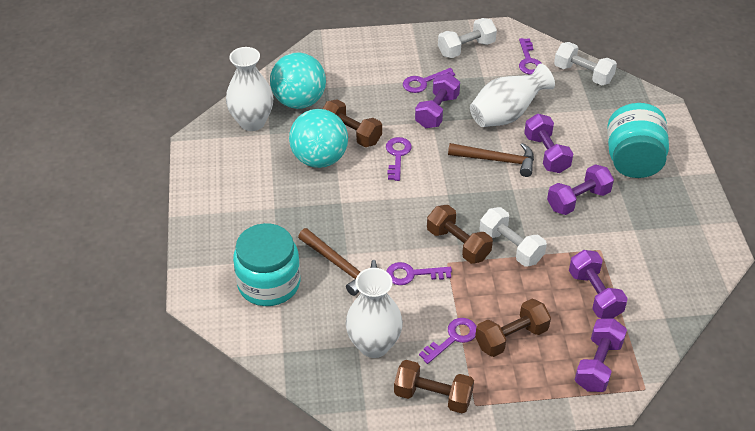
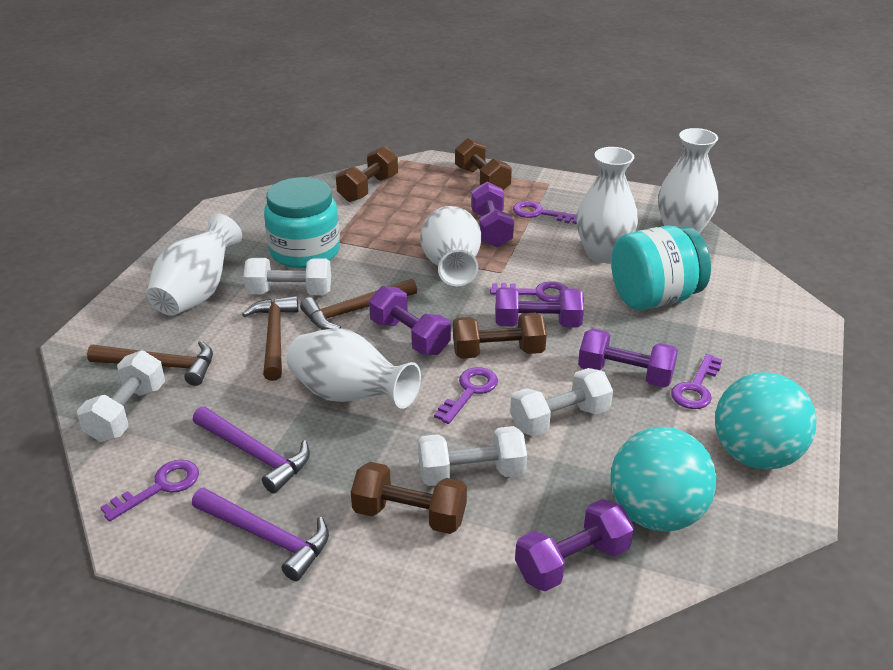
brown hammer: 2 -> 3
purple hammer: 0 -> 2
white dumbbell: 3 -> 4
white vase: 3 -> 5

